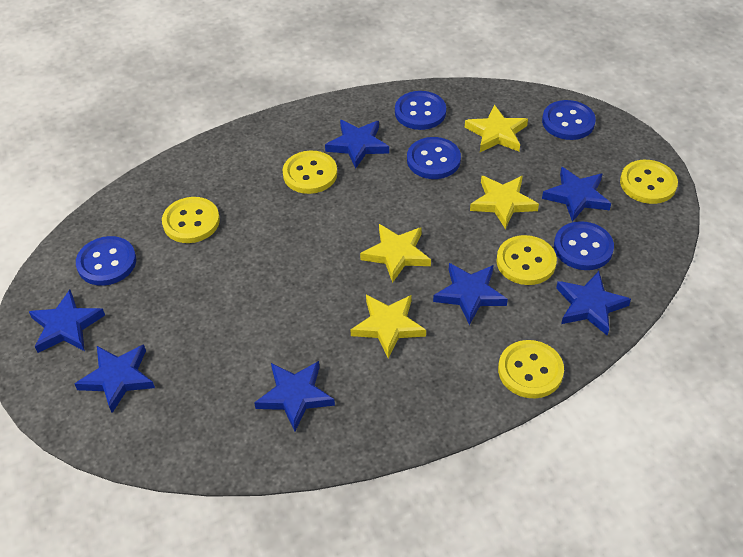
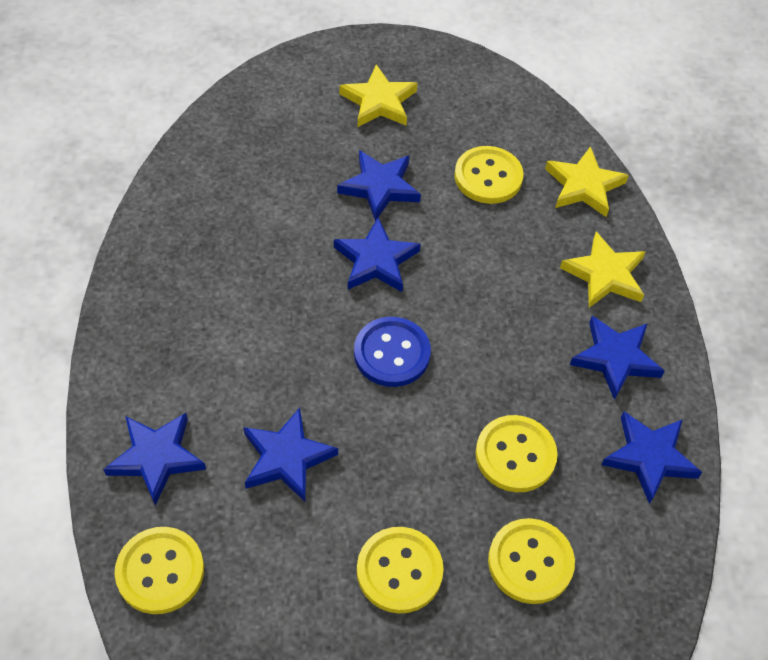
blue button: 5 -> 1
blue star: 7 -> 6
yellow star: 4 -> 3

